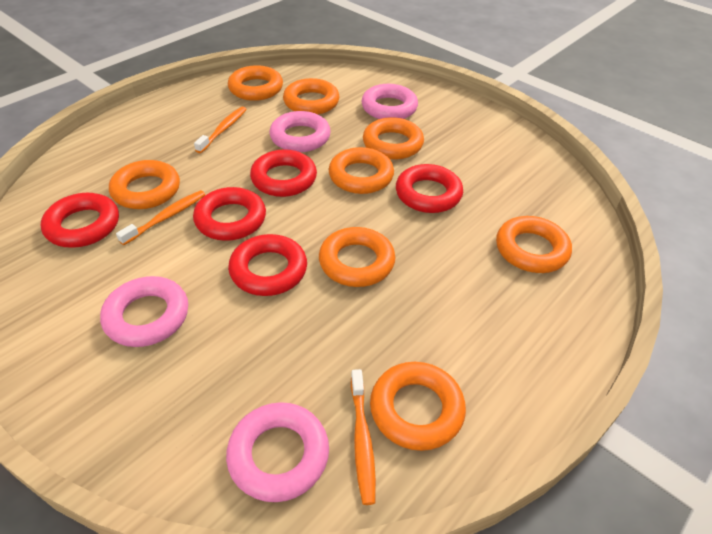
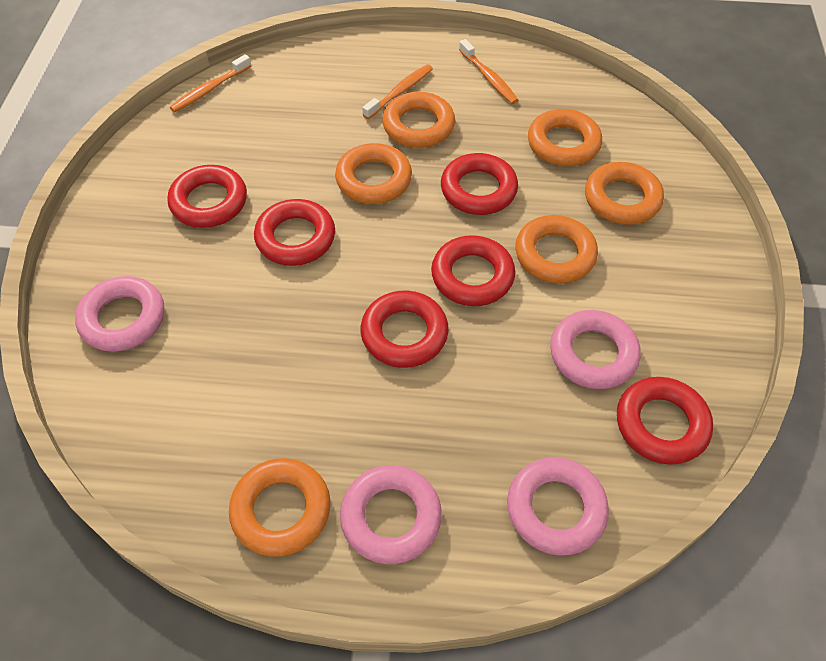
orange ring: 8 -> 6
red ring: 5 -> 6

